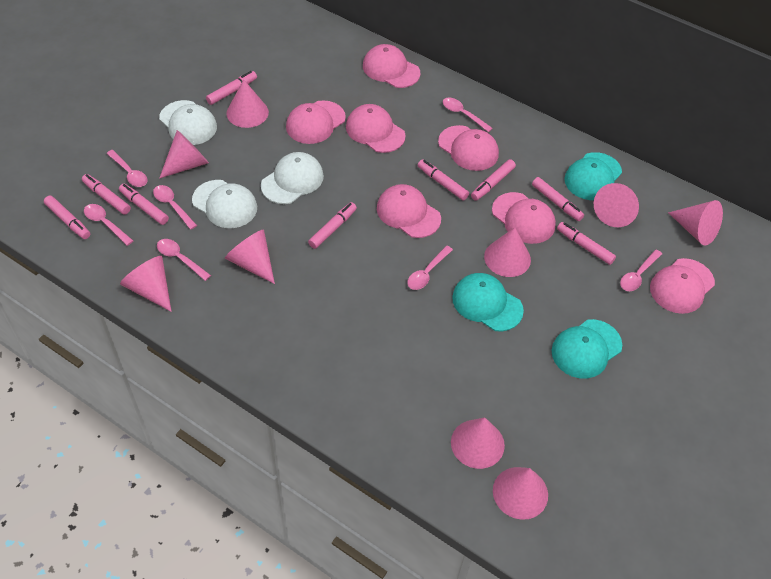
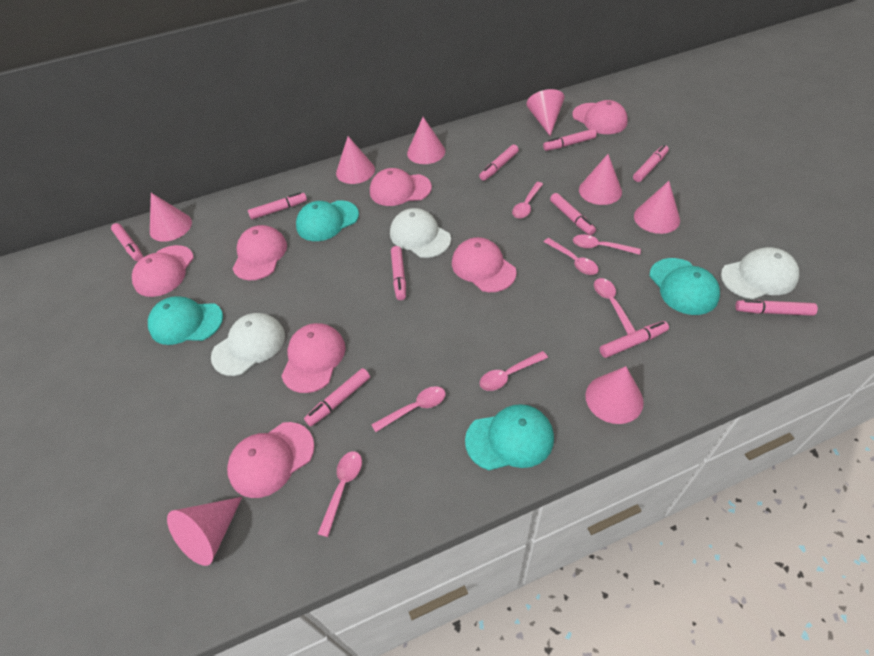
pink cone: 9 -> 8
pink marker: 9 -> 10
turquoise cap: 3 -> 4

